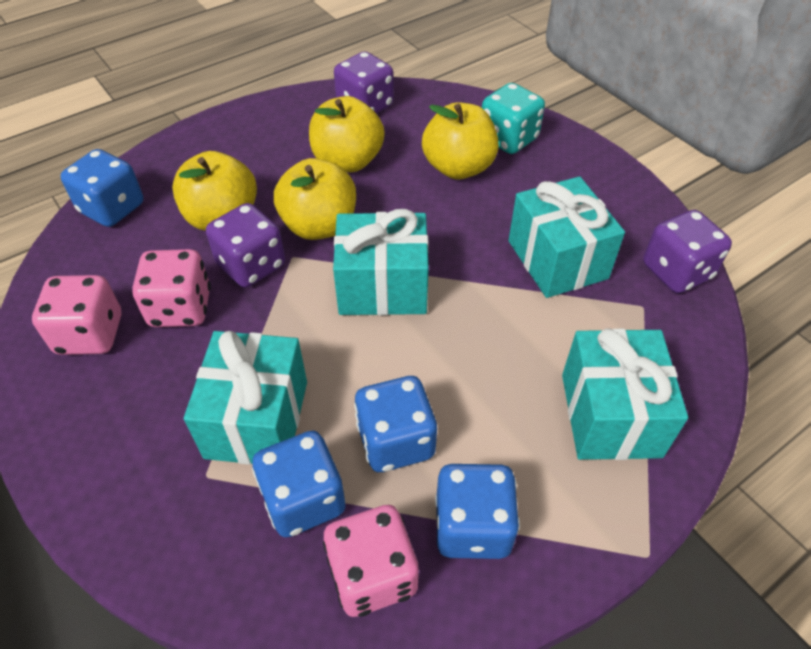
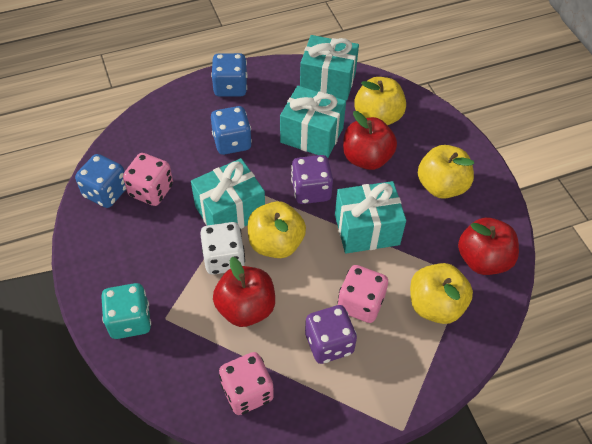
blue dice: 4 -> 3
purple dice: 3 -> 2
red apple: 0 -> 3
white dice: 0 -> 1

